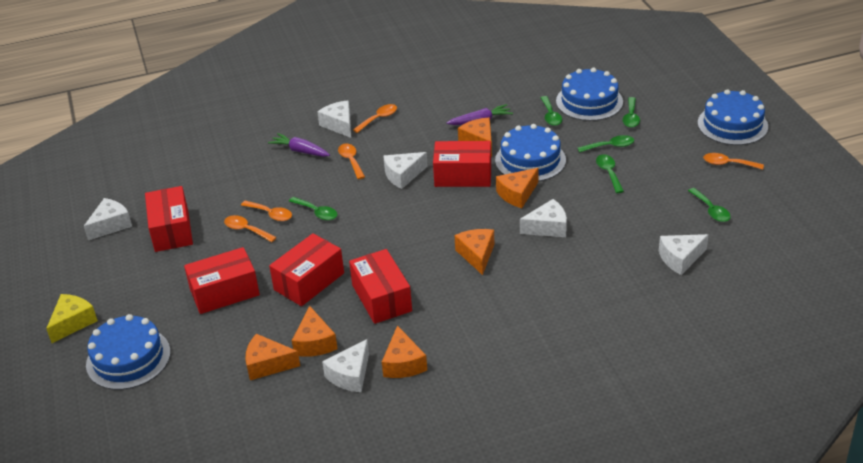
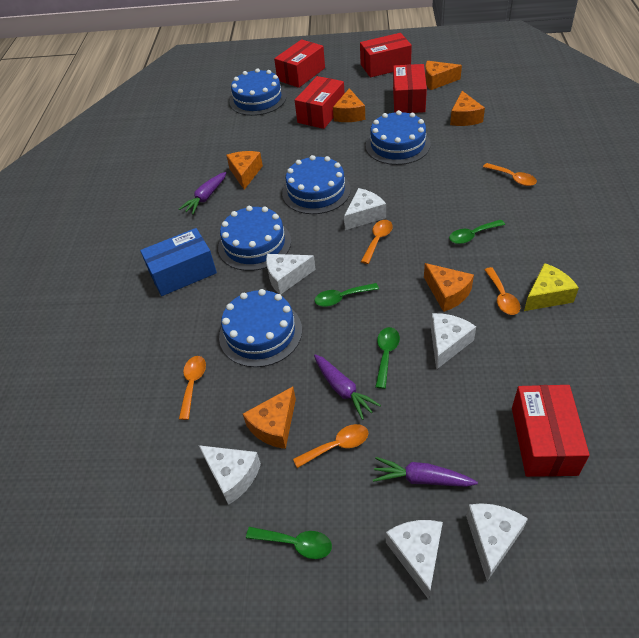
blue box: 0 -> 1
blue cake: 4 -> 5
green spoon: 6 -> 4
purple carrot: 2 -> 3

